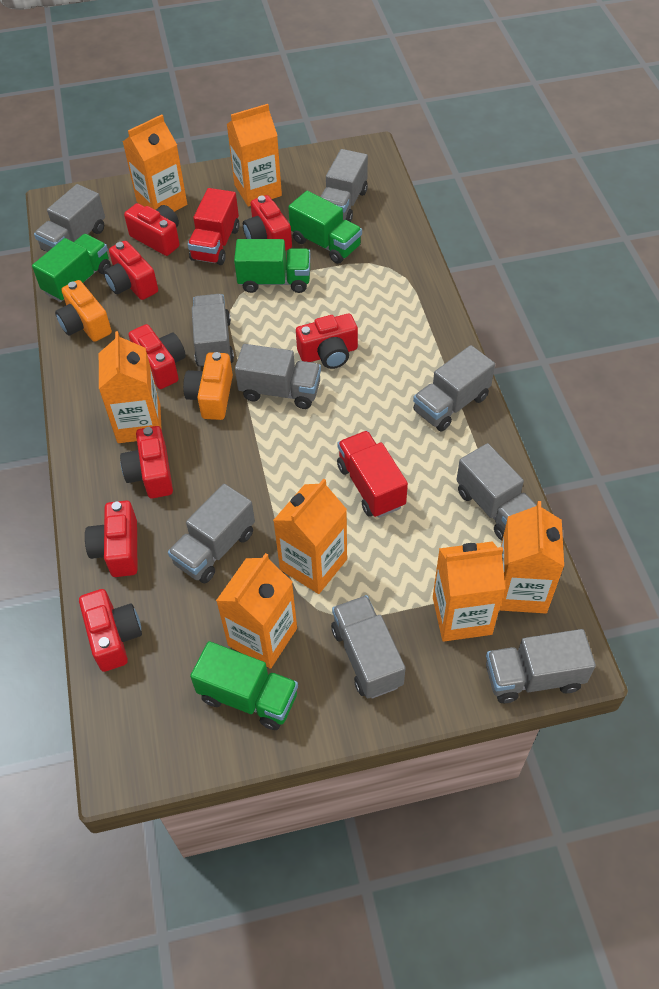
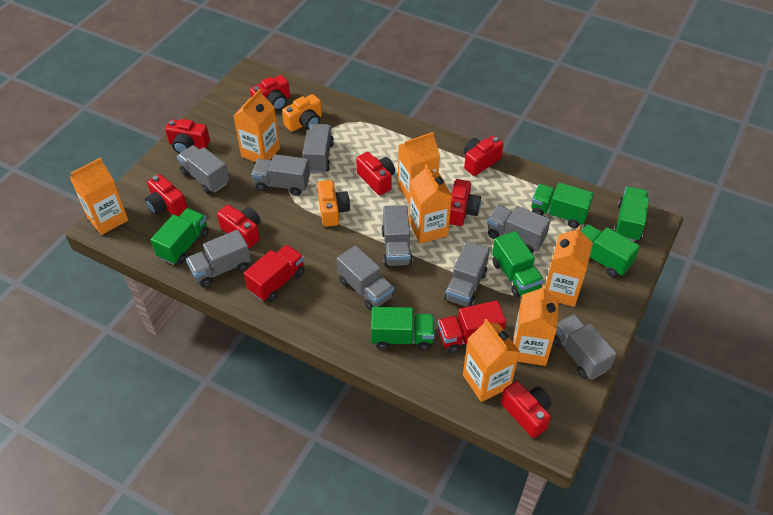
green truck: 4 -> 6

